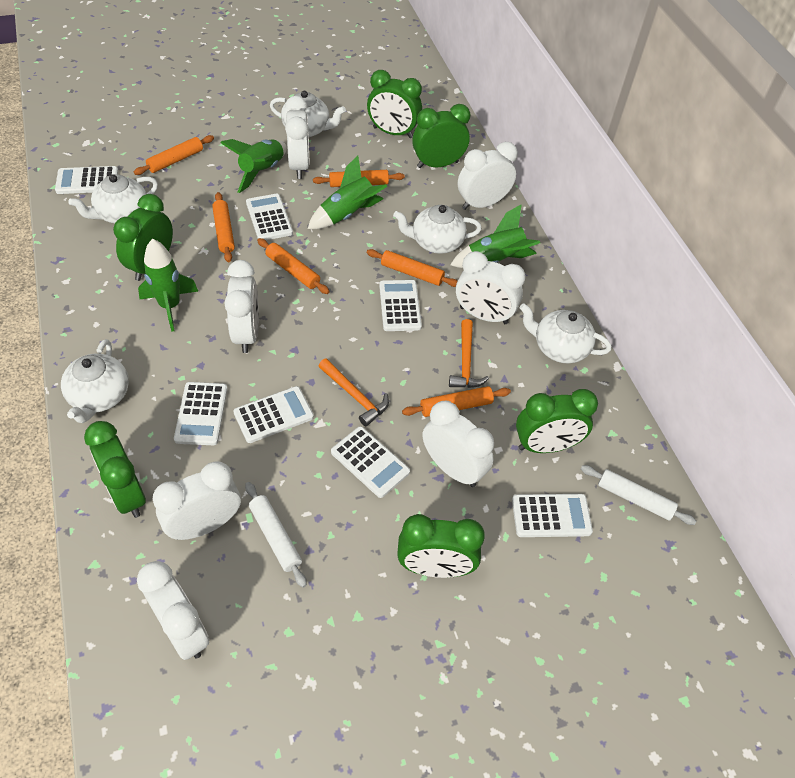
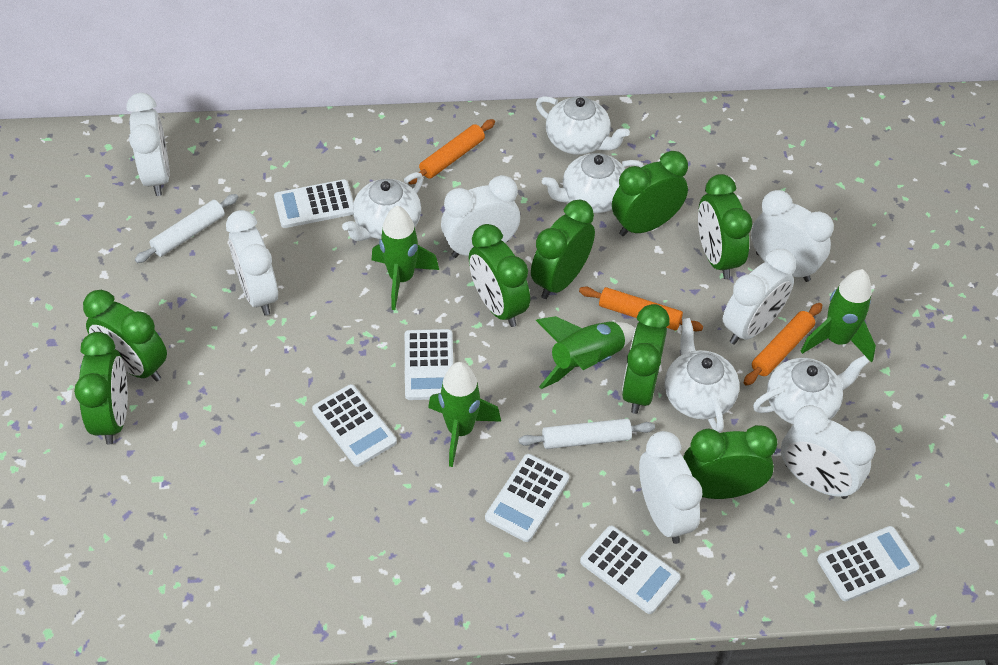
green clock: 6 -> 8
orange hammer: 2 -> 0
orange rolling pin: 6 -> 3
white calculator: 7 -> 6

